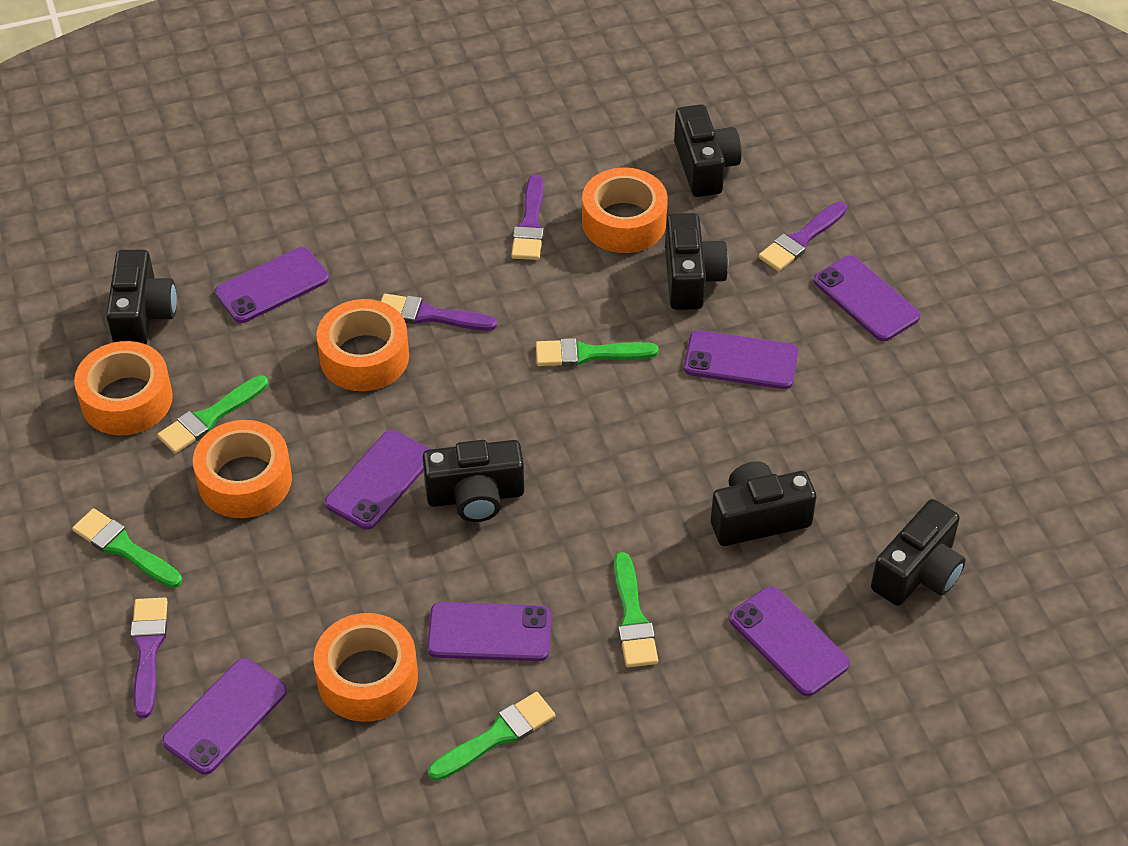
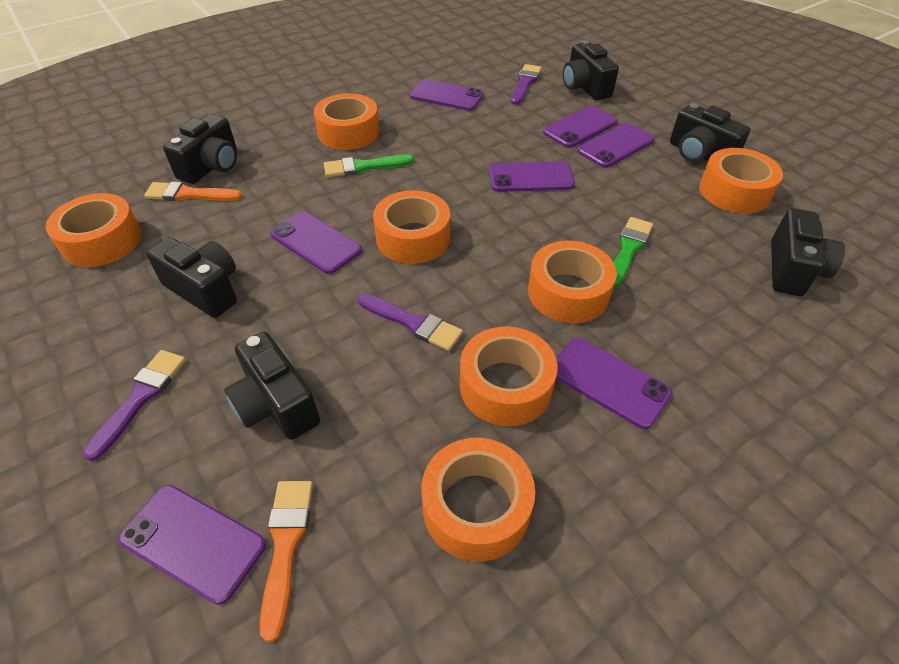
green brush: 5 -> 2
orange brush: 0 -> 2
orange tape: 5 -> 7
purple brush: 4 -> 3

